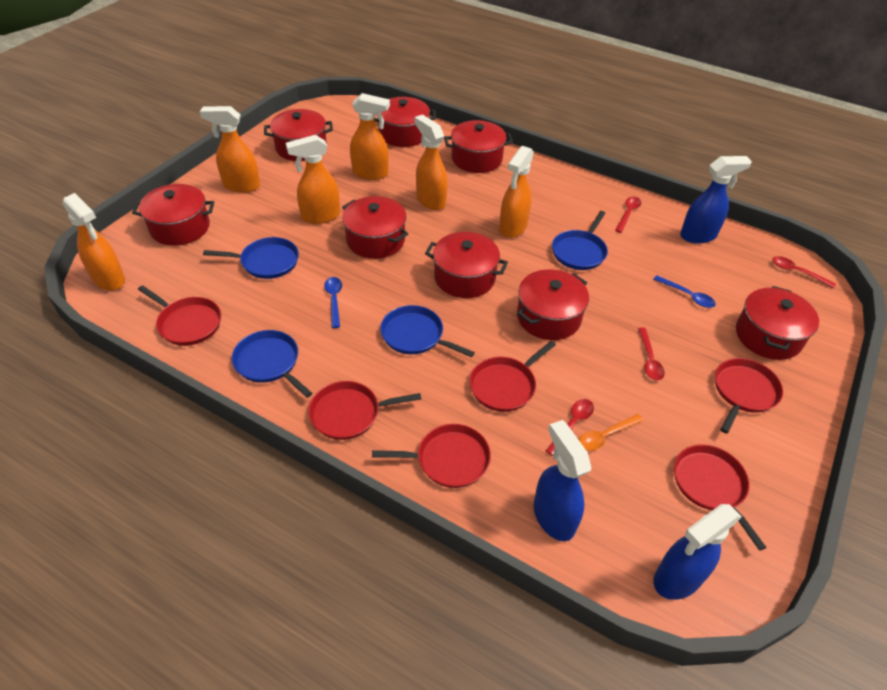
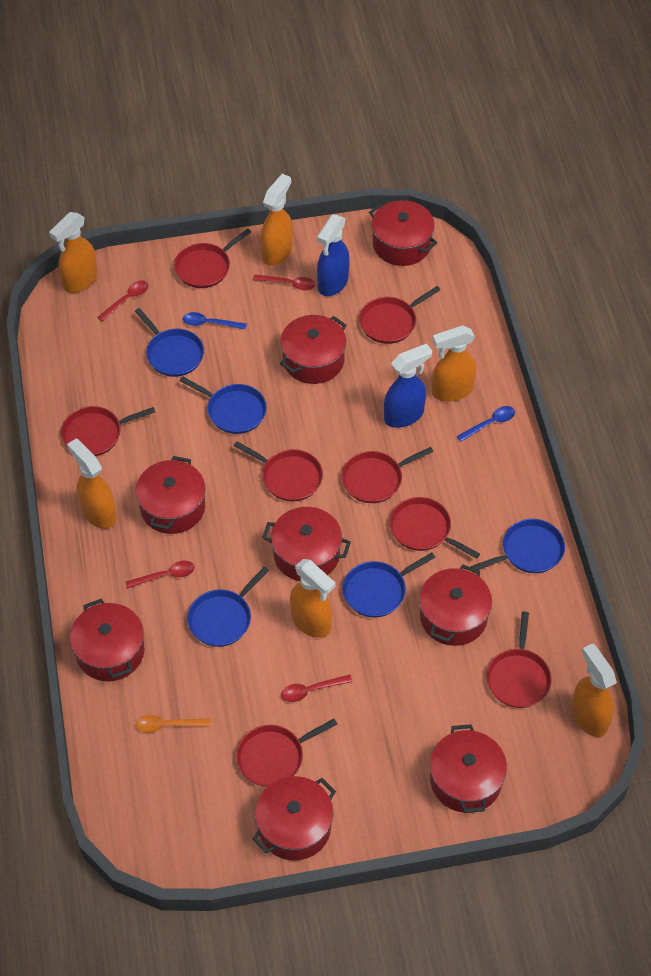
blue pan: 4 -> 5
blue spray bottle: 3 -> 2
red pan: 6 -> 8

